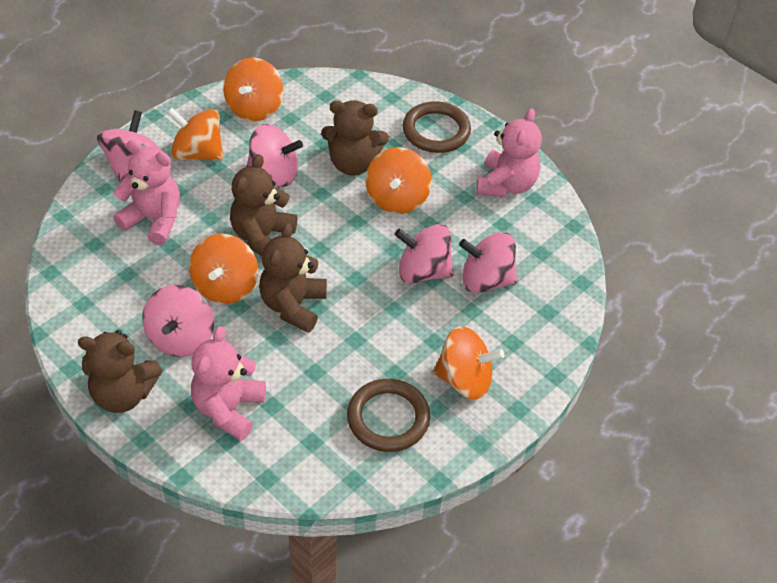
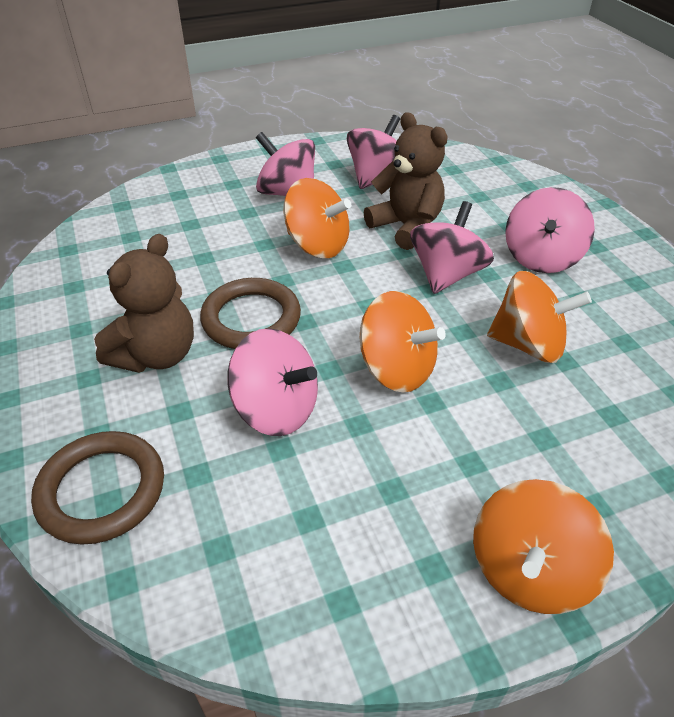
brown teddy bear: 4 -> 2
orange spinning top: 5 -> 4
pink teddy bear: 3 -> 0

